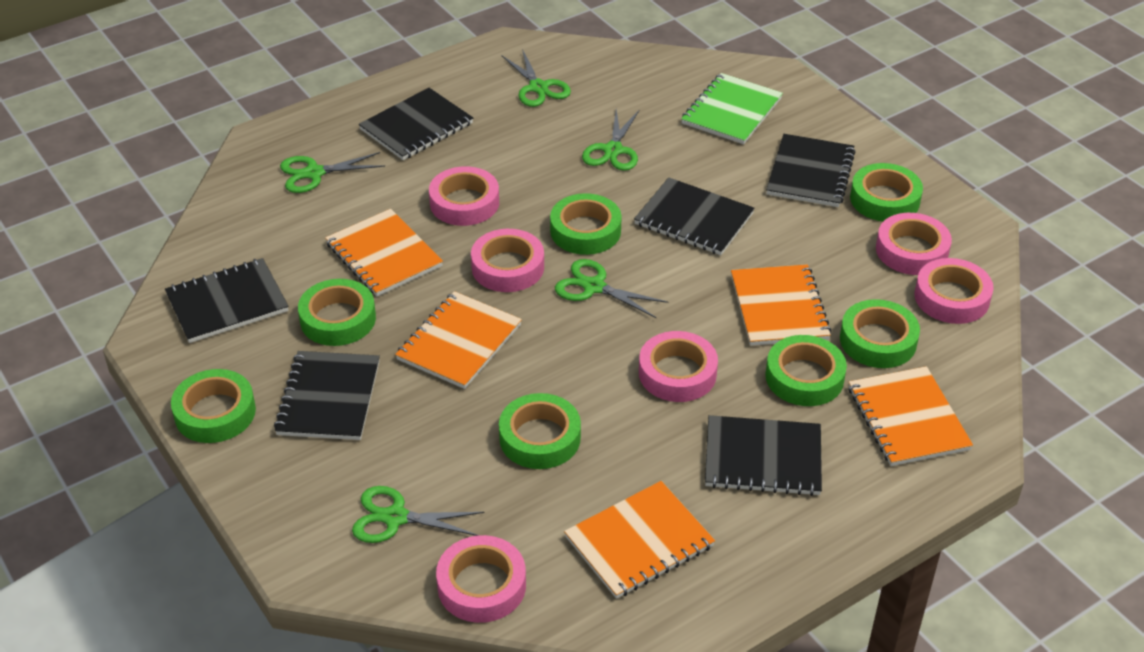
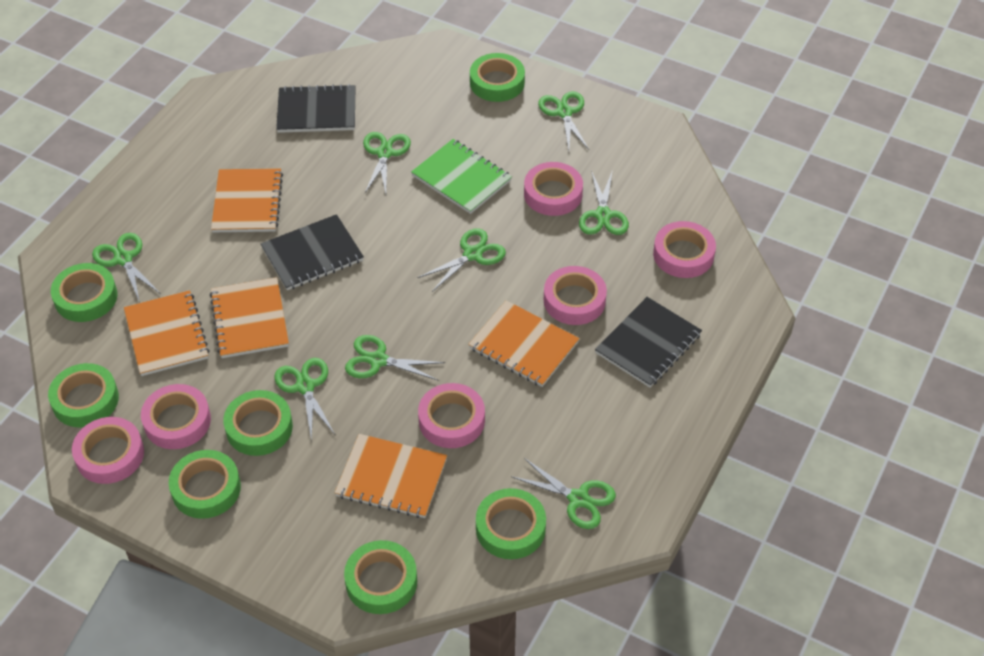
black notebook: 6 -> 3
green scissors: 5 -> 8

